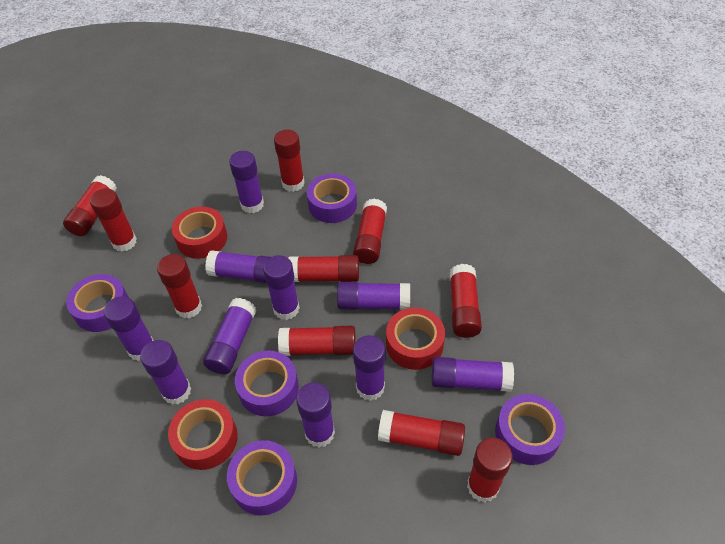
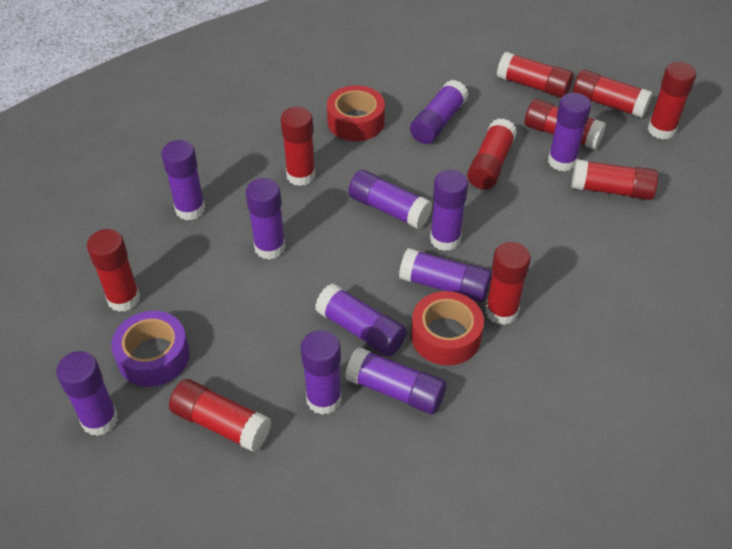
purple glue stick: 10 -> 11
purple tape: 5 -> 1
red tape: 3 -> 2

